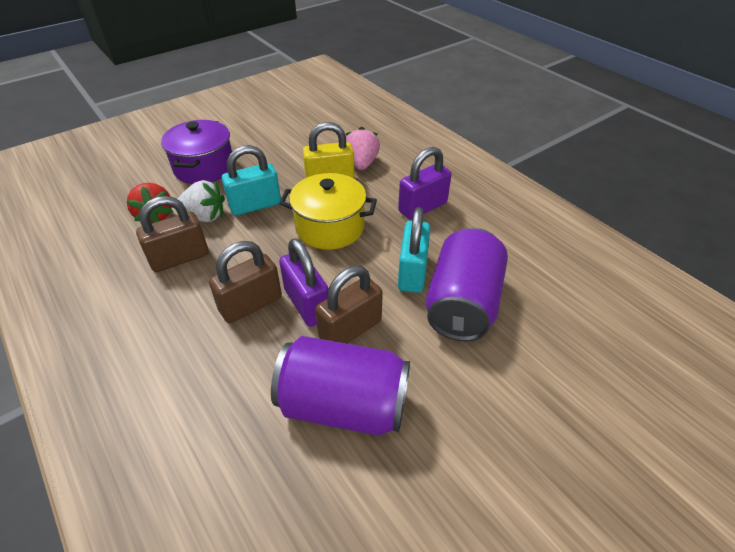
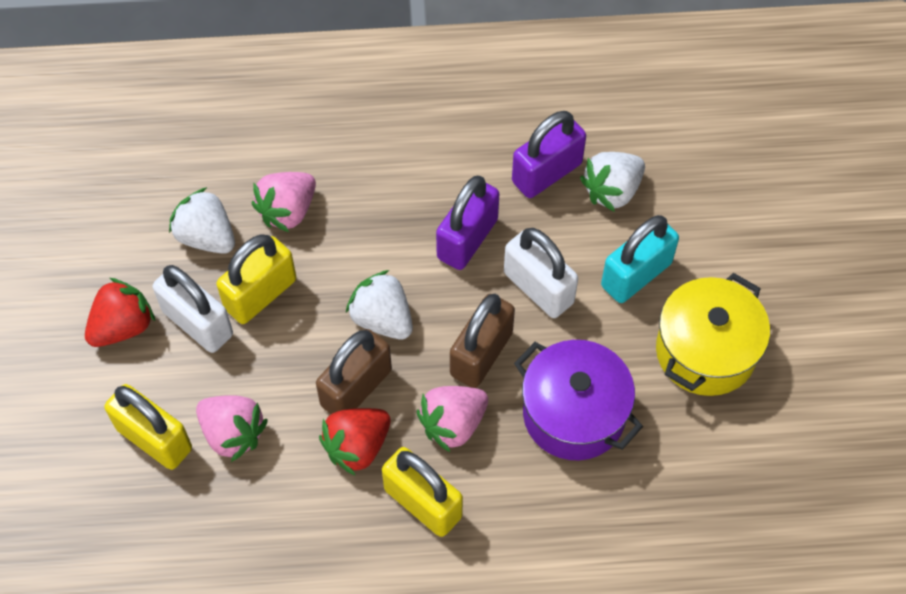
brown padlock: 3 -> 2
pink strawberry: 1 -> 3
purple can: 2 -> 0
red strawberry: 1 -> 2
turquoise padlock: 2 -> 1
white padlock: 0 -> 2
white strawberry: 1 -> 3
yellow padlock: 1 -> 3

